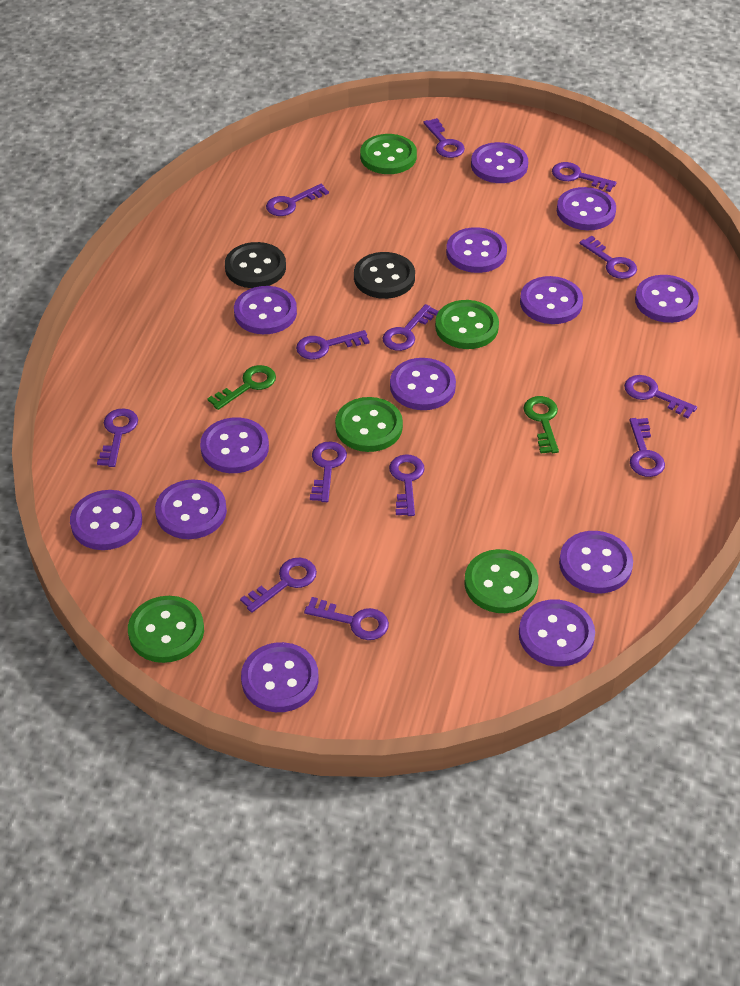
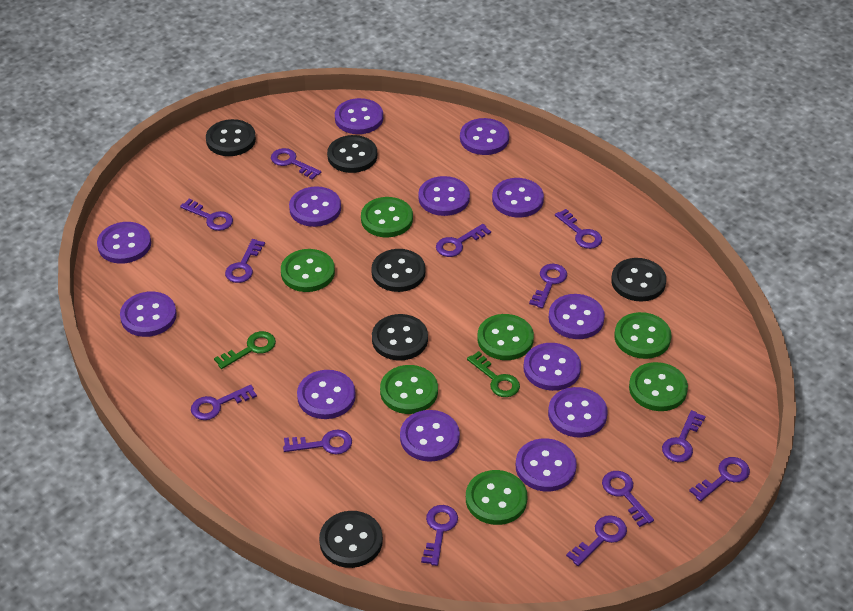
black button: 2 -> 6
green button: 5 -> 7

